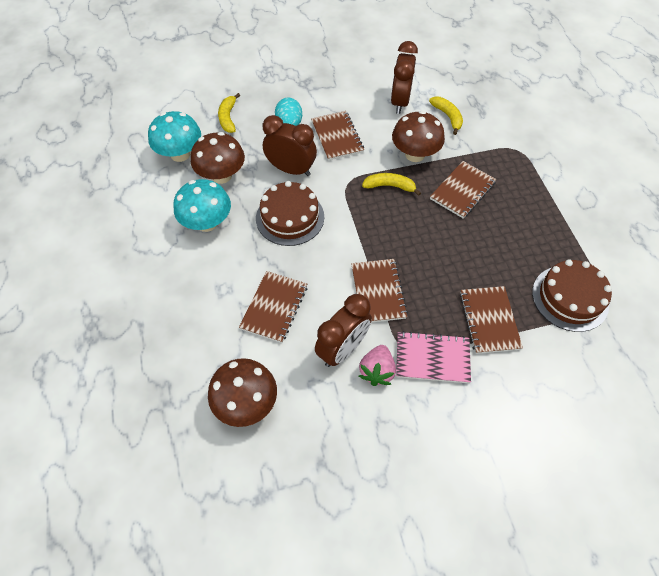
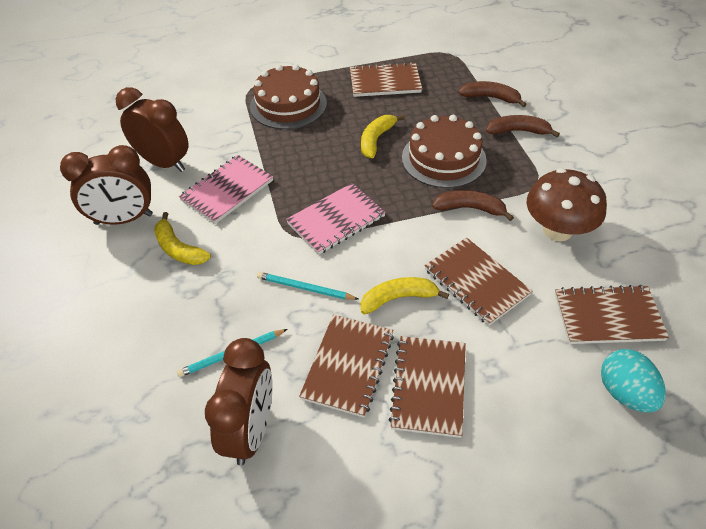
brown banana: 0 -> 3
brown mushroom: 3 -> 1
pink notebook: 1 -> 2
pink strawberry: 1 -> 0
turquoise mushroom: 2 -> 0
turquoise pencil: 0 -> 2

